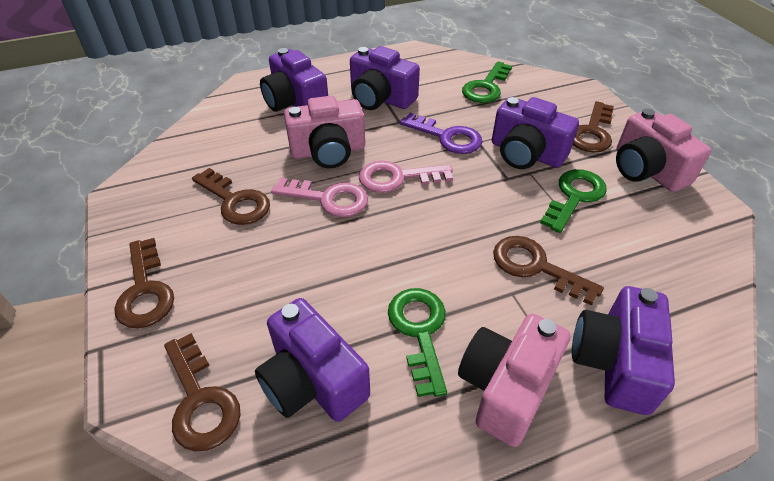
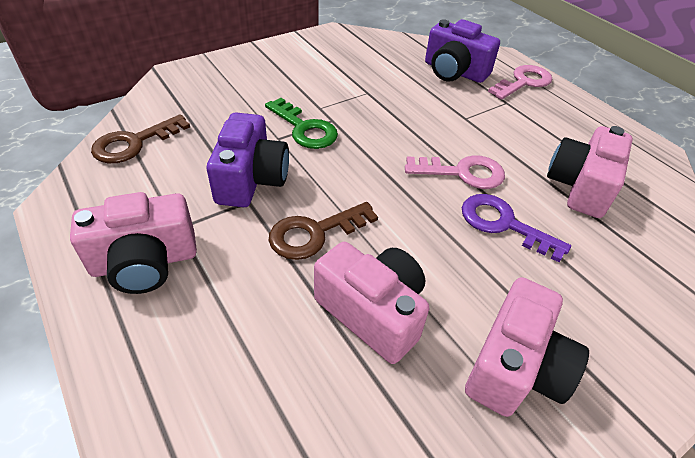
brown key: 5 -> 2
green key: 3 -> 1
pink camera: 3 -> 4
purple camera: 5 -> 2

